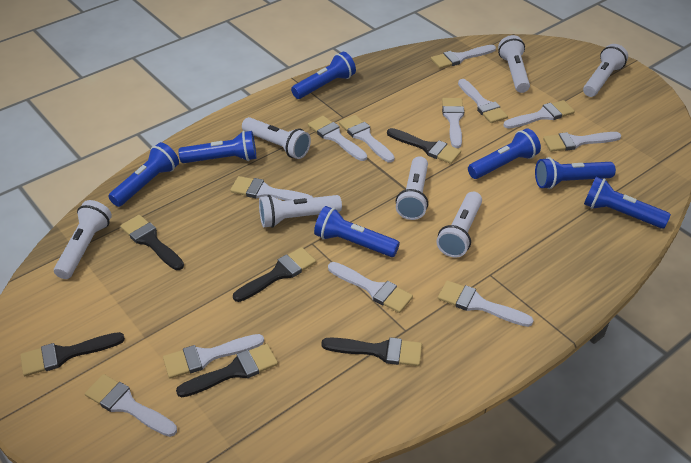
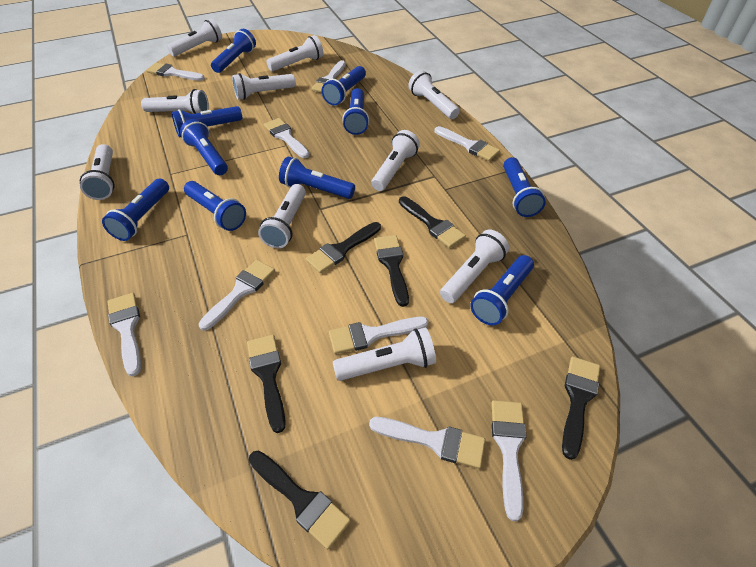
blue flashlight: 7 -> 10
white brush: 12 -> 9
white flashlight: 7 -> 10

